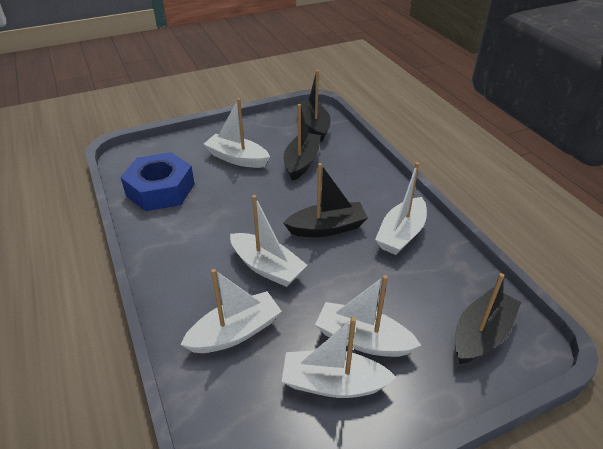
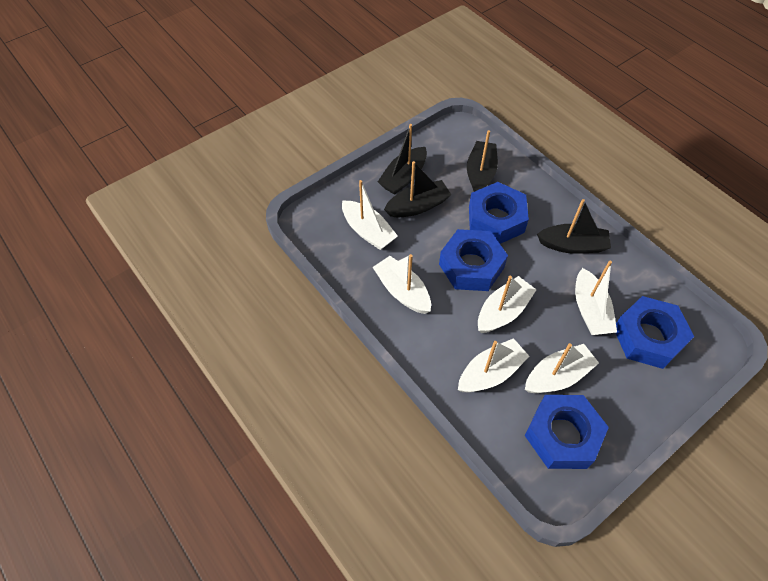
blue nut: 1 -> 4

